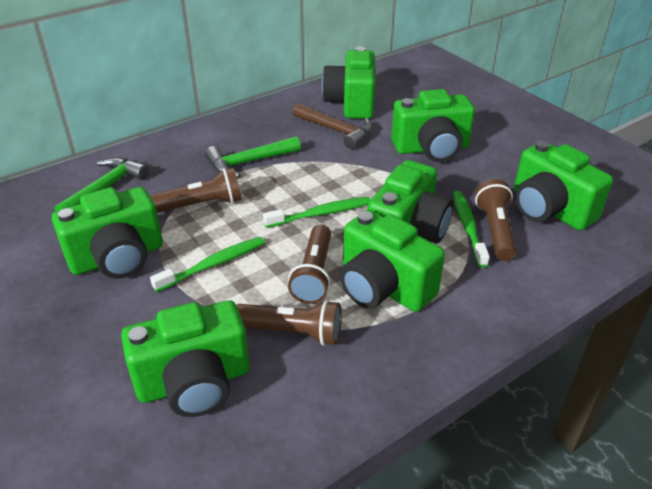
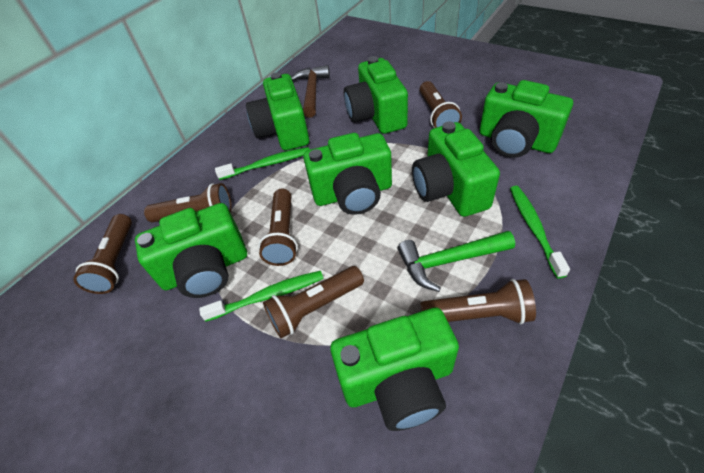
brown flashlight: 4 -> 6
green hammer: 2 -> 1

